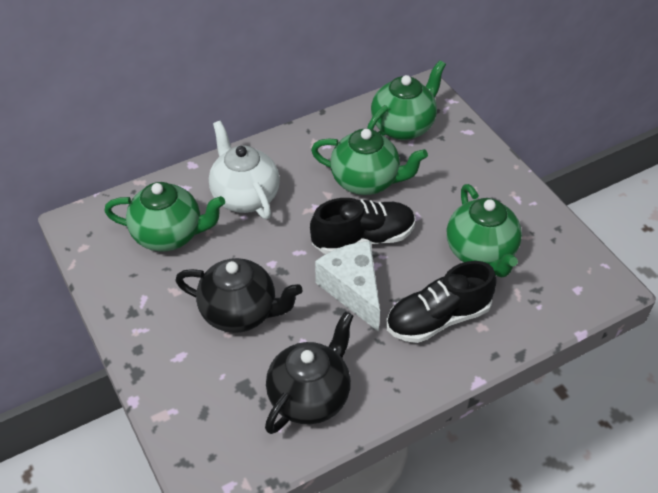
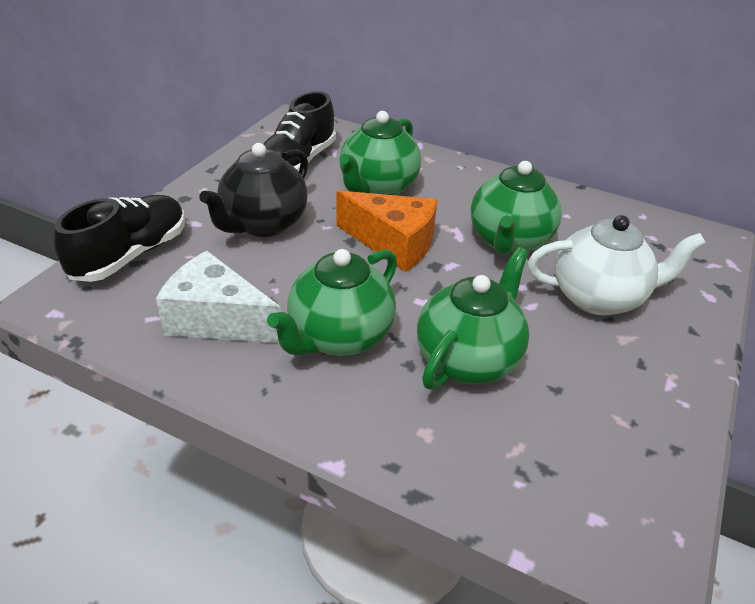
black teapot: 2 -> 1
orange cheese: 0 -> 1

